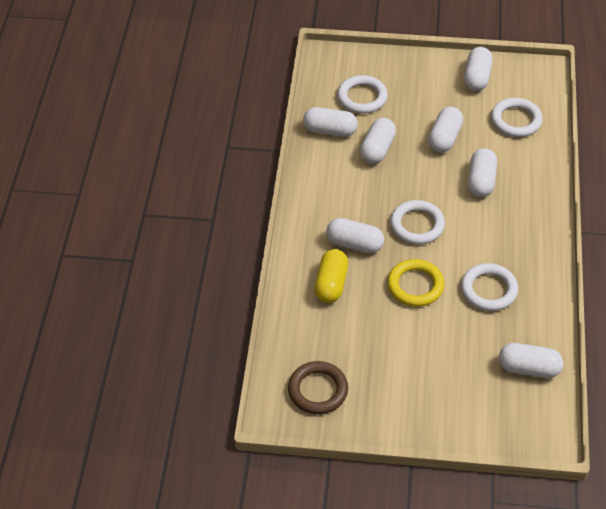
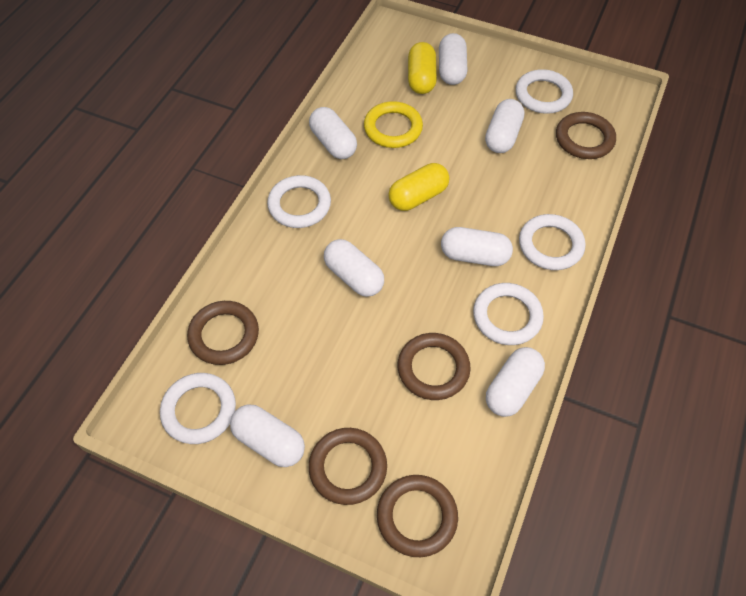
brown ring: 1 -> 5
white ring: 4 -> 5
yellow capsule: 1 -> 2

